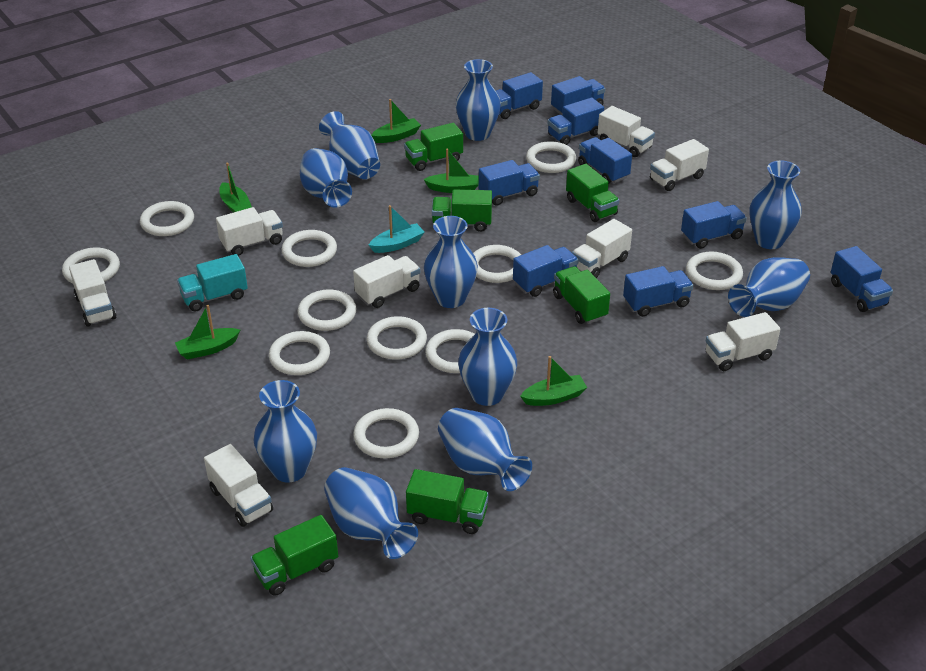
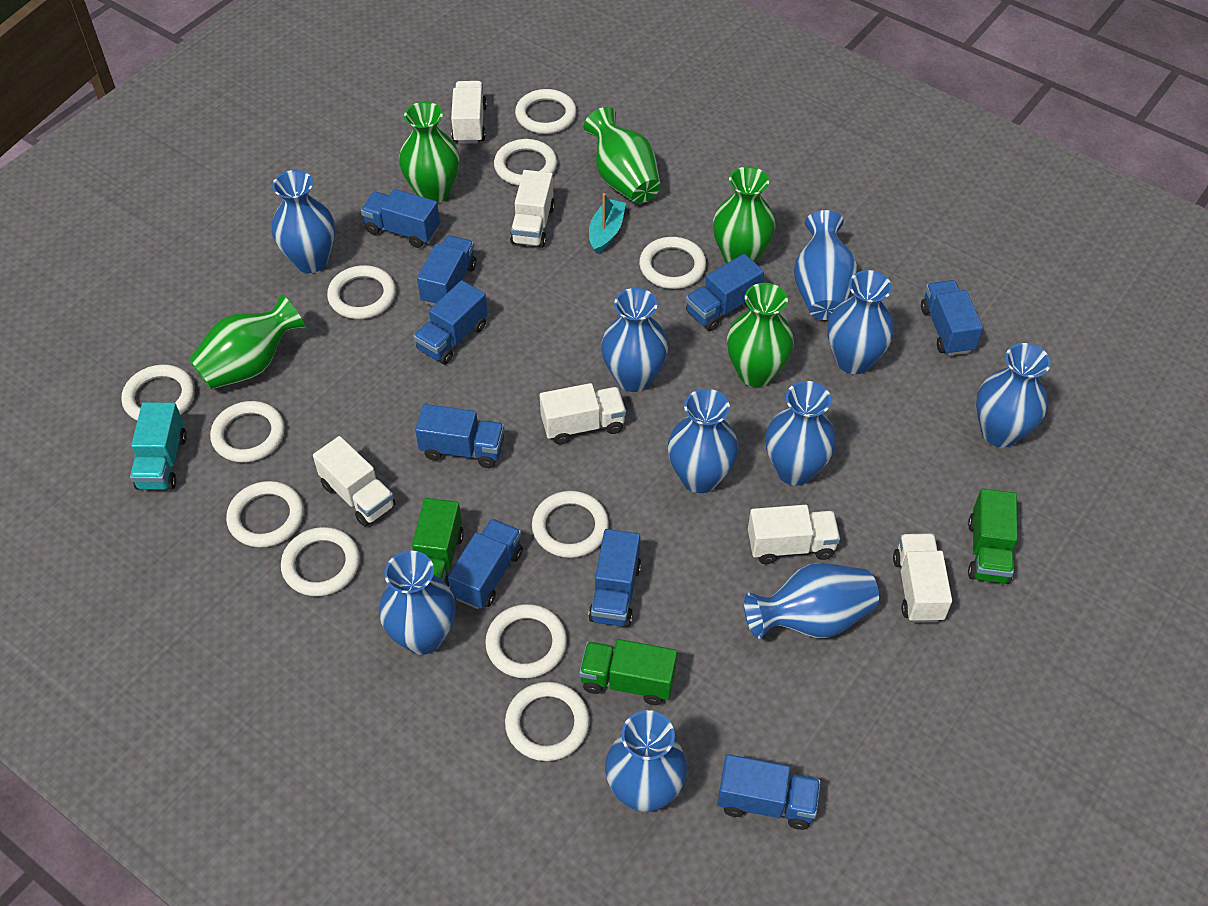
green boat: 5 -> 0
green truck: 6 -> 3
green vase: 0 -> 5
white truck: 8 -> 6

